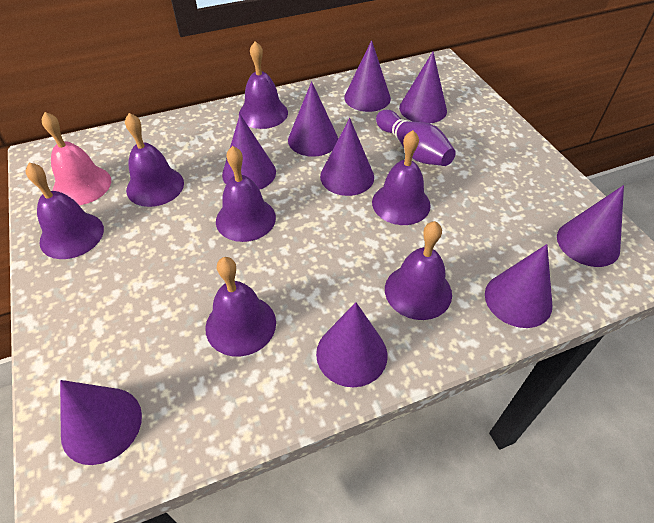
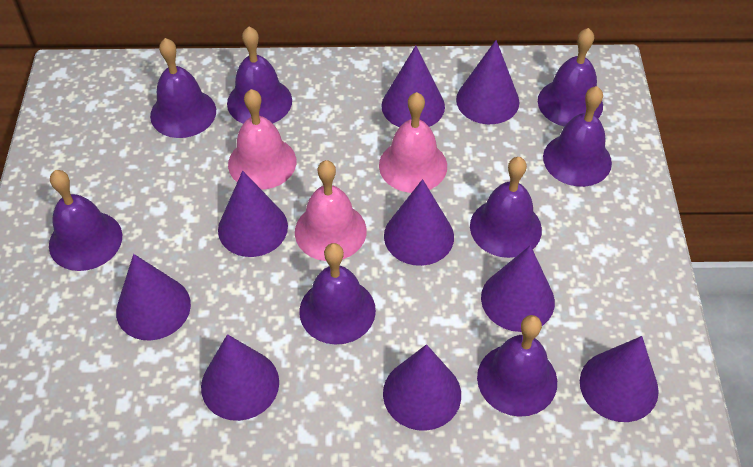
pink bell: 1 -> 3
purple bell: 7 -> 8
purple bowling pin: 1 -> 0

